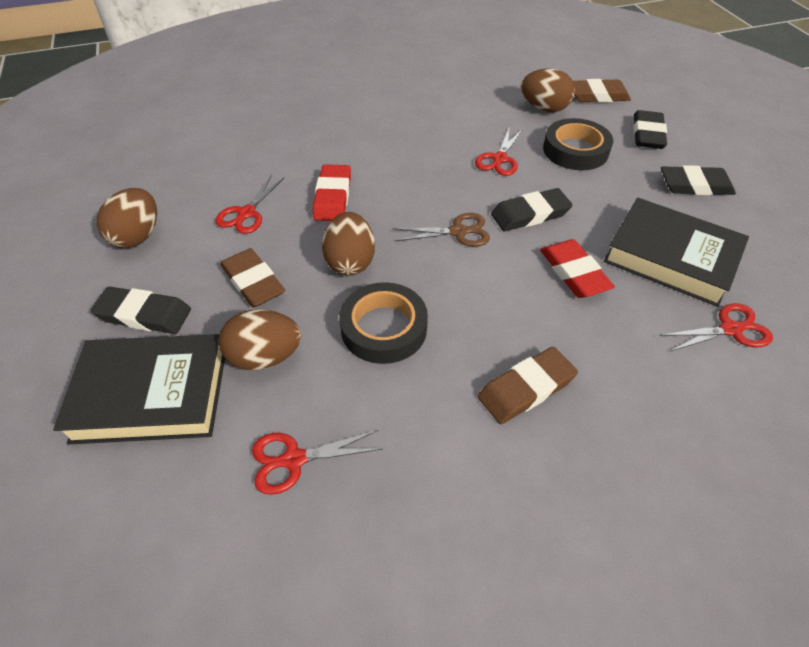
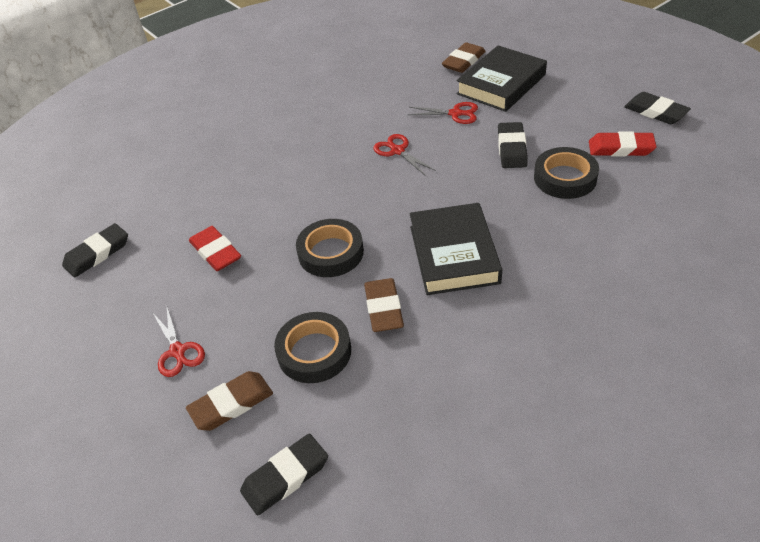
black tape: 2 -> 3
brown egg: 4 -> 0
brown scissors: 1 -> 0
red scissors: 4 -> 3

